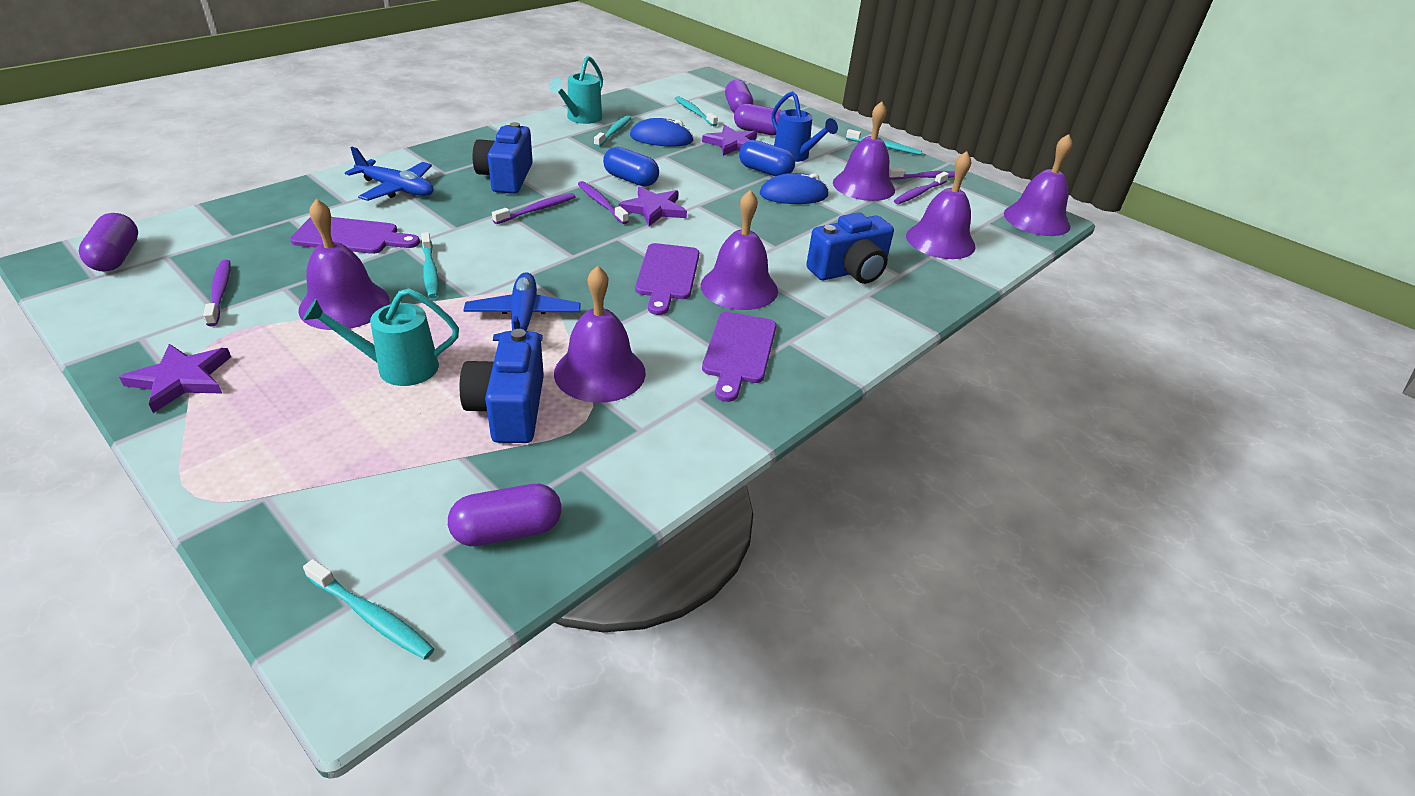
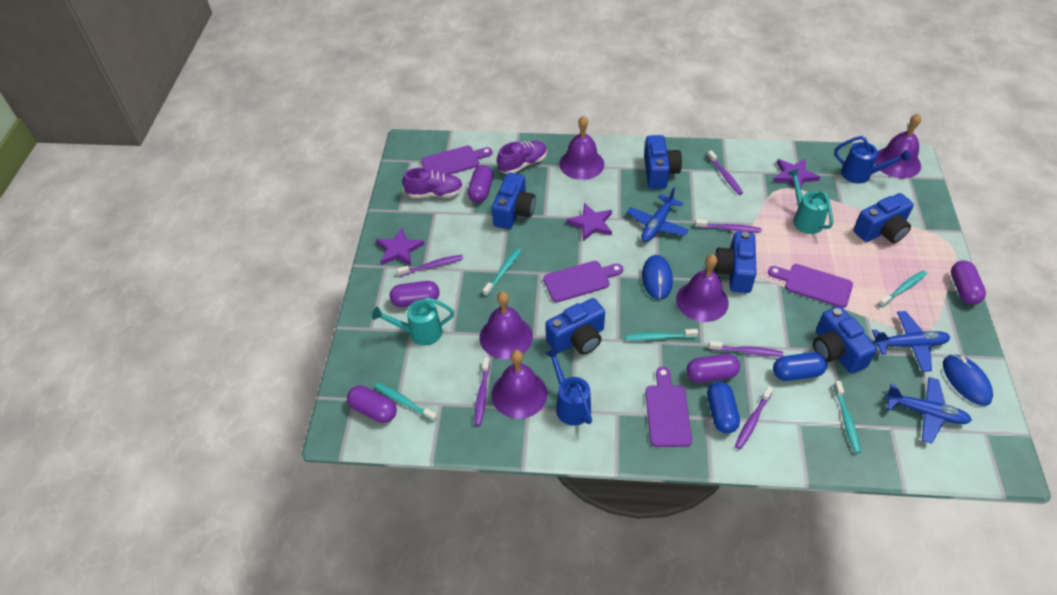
blue camera: 3 -> 6
blue plane: 2 -> 3
blue watering can: 1 -> 2
purple bell: 6 -> 5
purple capsule: 4 -> 5
purple cutting board: 3 -> 4
purple shoe: 0 -> 2
purple toothbrush: 5 -> 6

